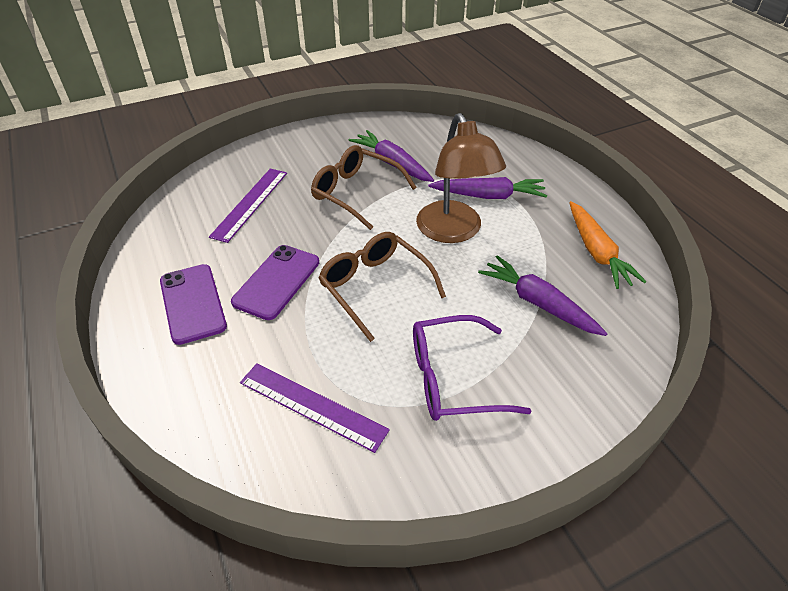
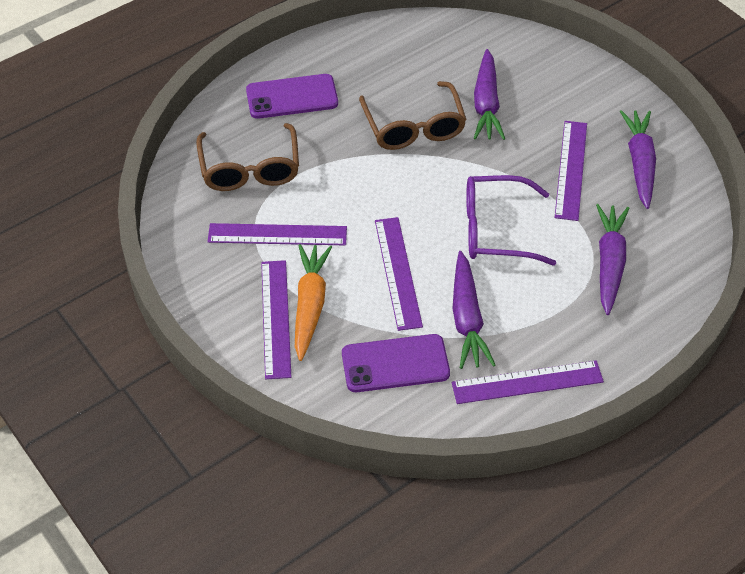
brown lamp: 1 -> 0
purple carrot: 3 -> 4
purple ruler: 2 -> 5

